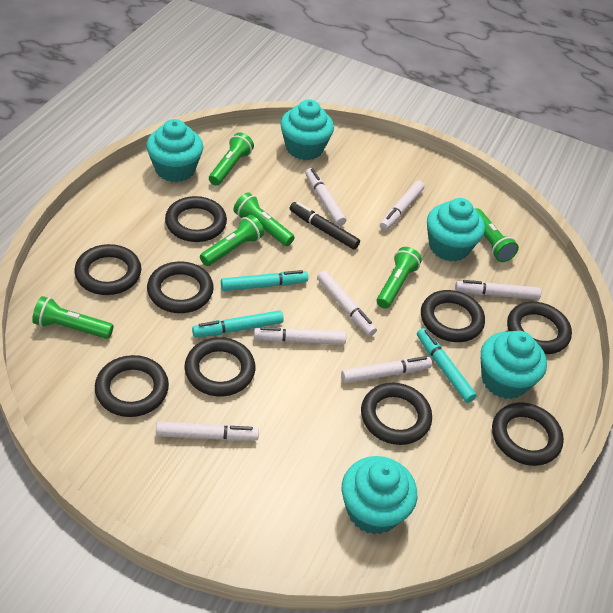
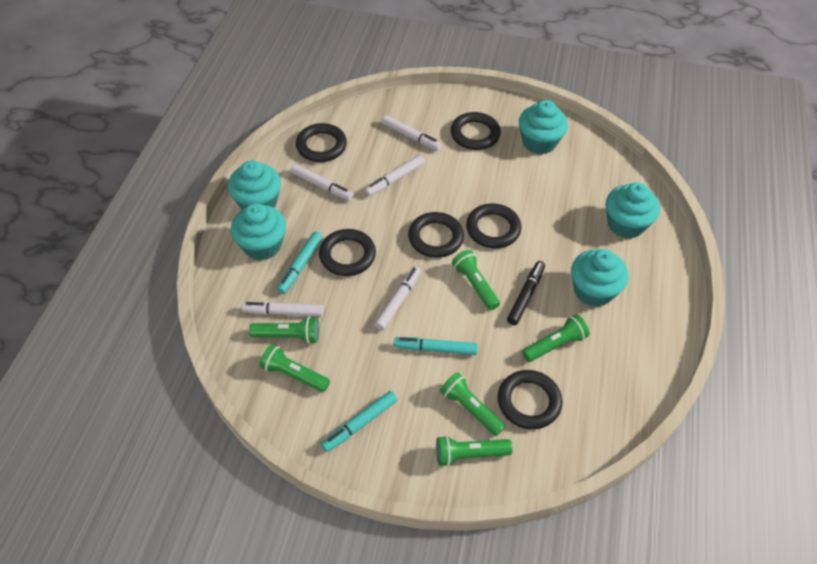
black ring: 9 -> 6
white marker: 7 -> 5

